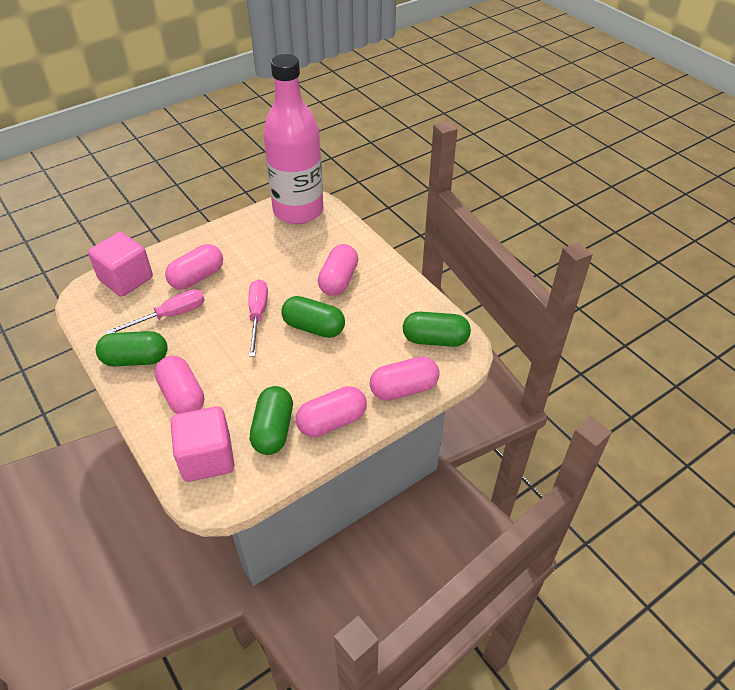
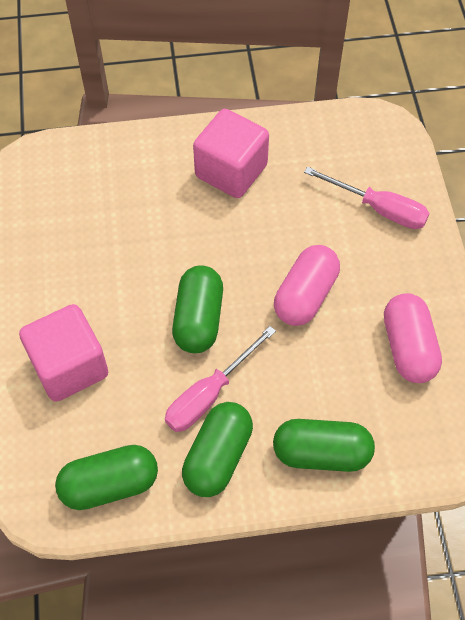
pink bottle: 1 -> 0
pink capsule: 5 -> 2

